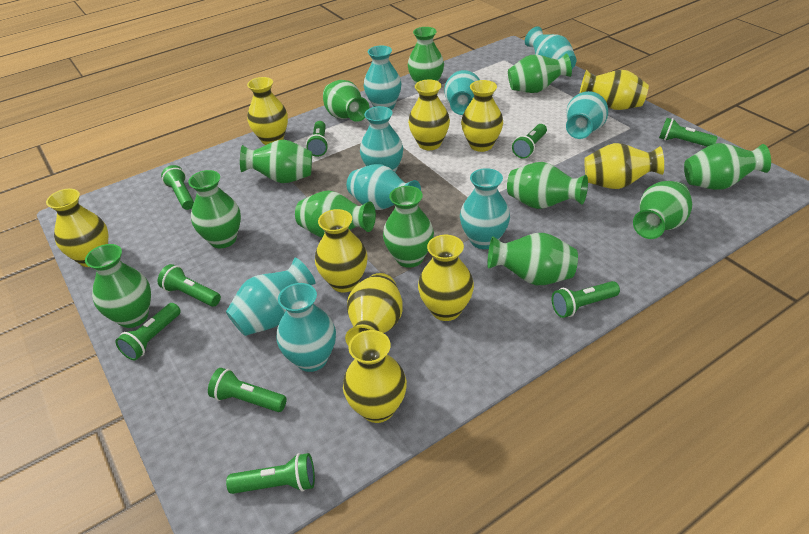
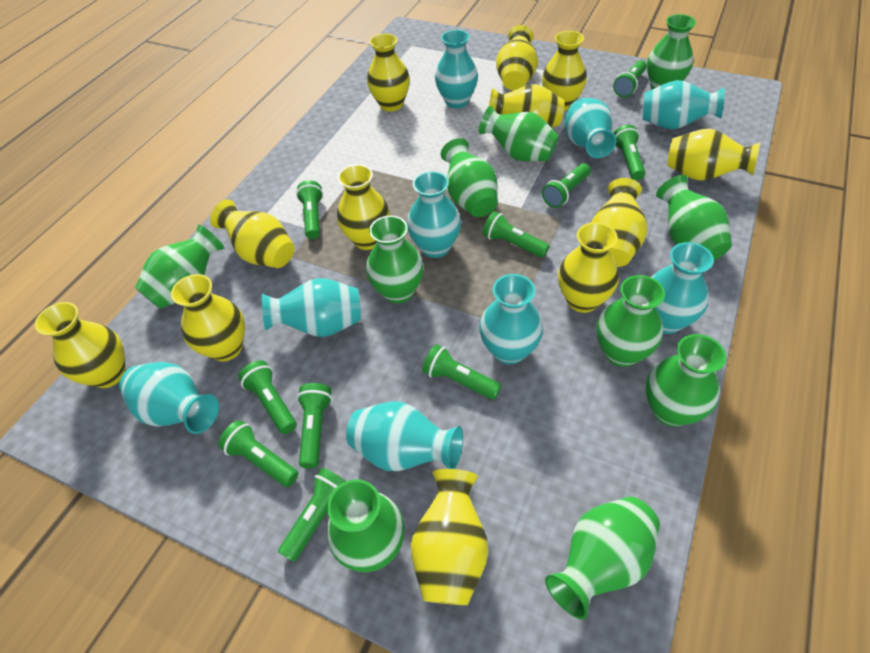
green flashlight: 9 -> 10
green vase: 12 -> 10
yellow vase: 10 -> 12

